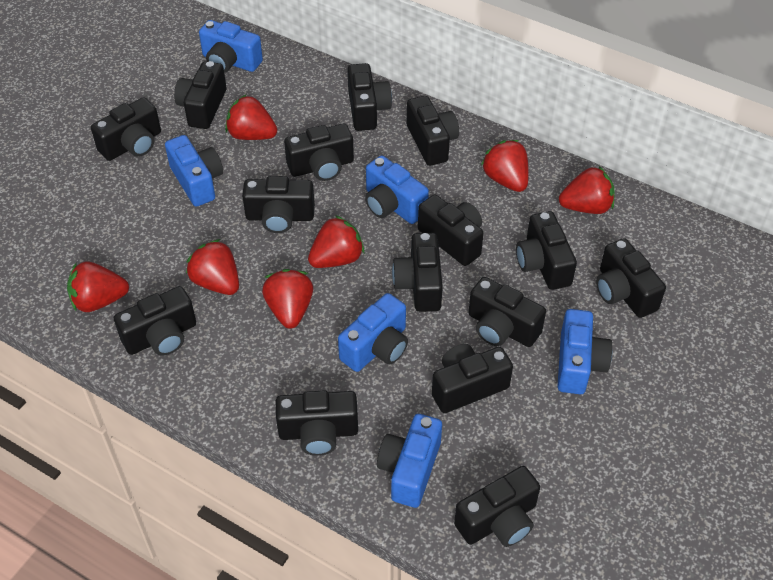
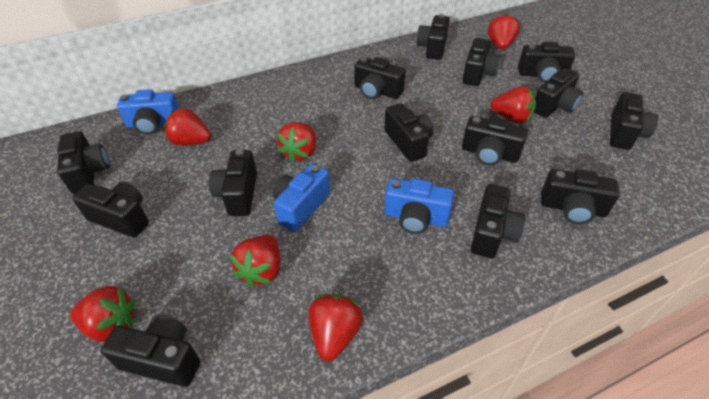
black camera: 15 -> 14
blue camera: 6 -> 3

